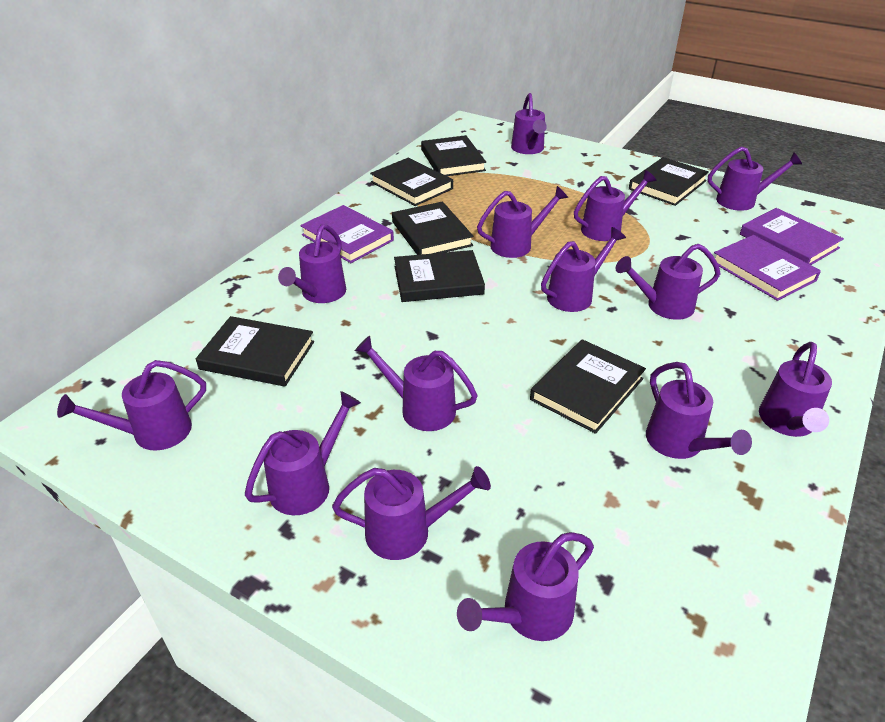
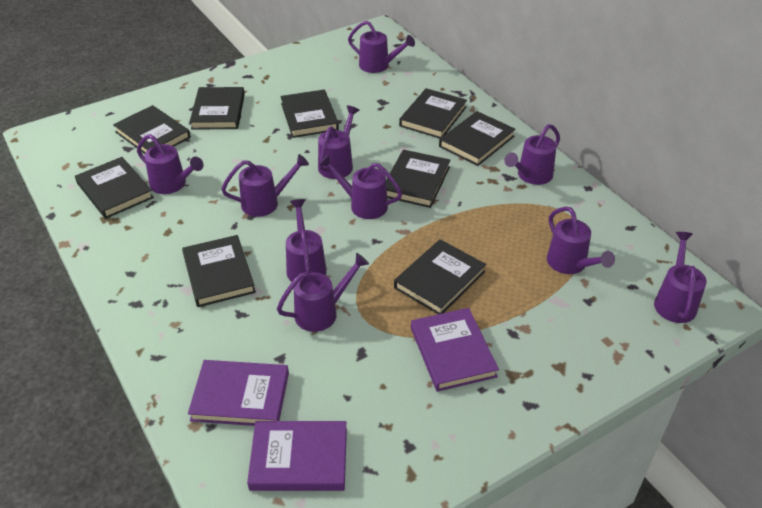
black book: 7 -> 9
purple watering can: 14 -> 10

